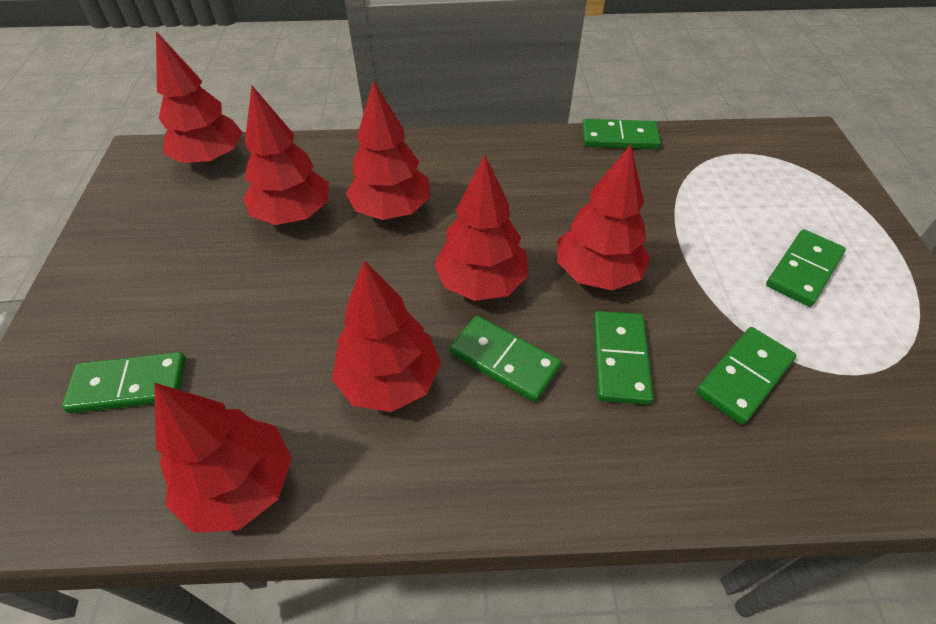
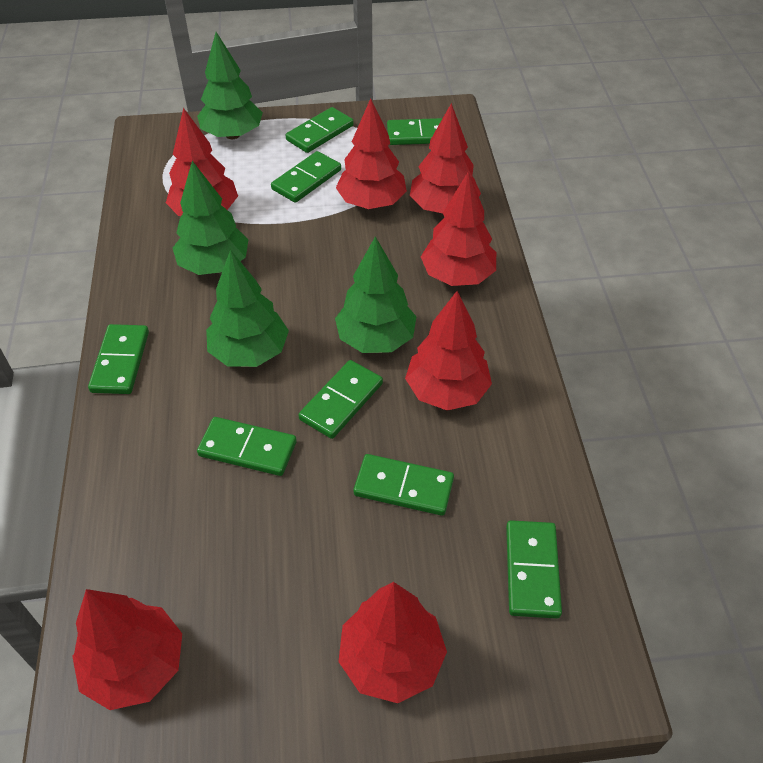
green domino: 6 -> 8
green tree: 0 -> 4

